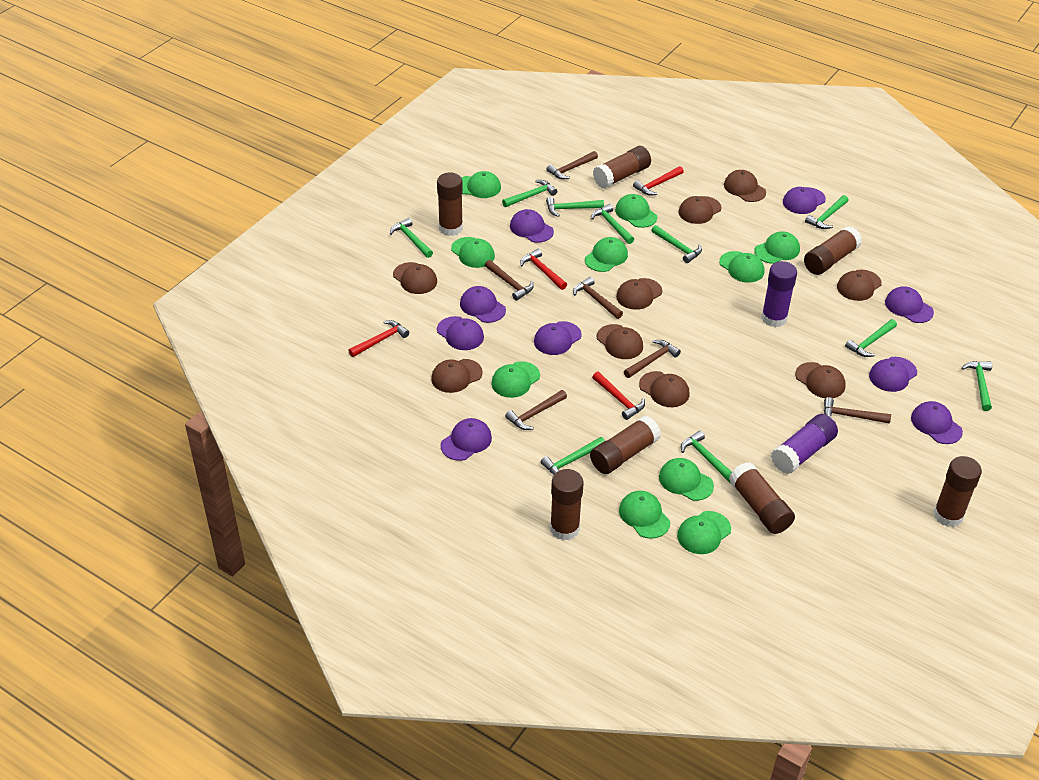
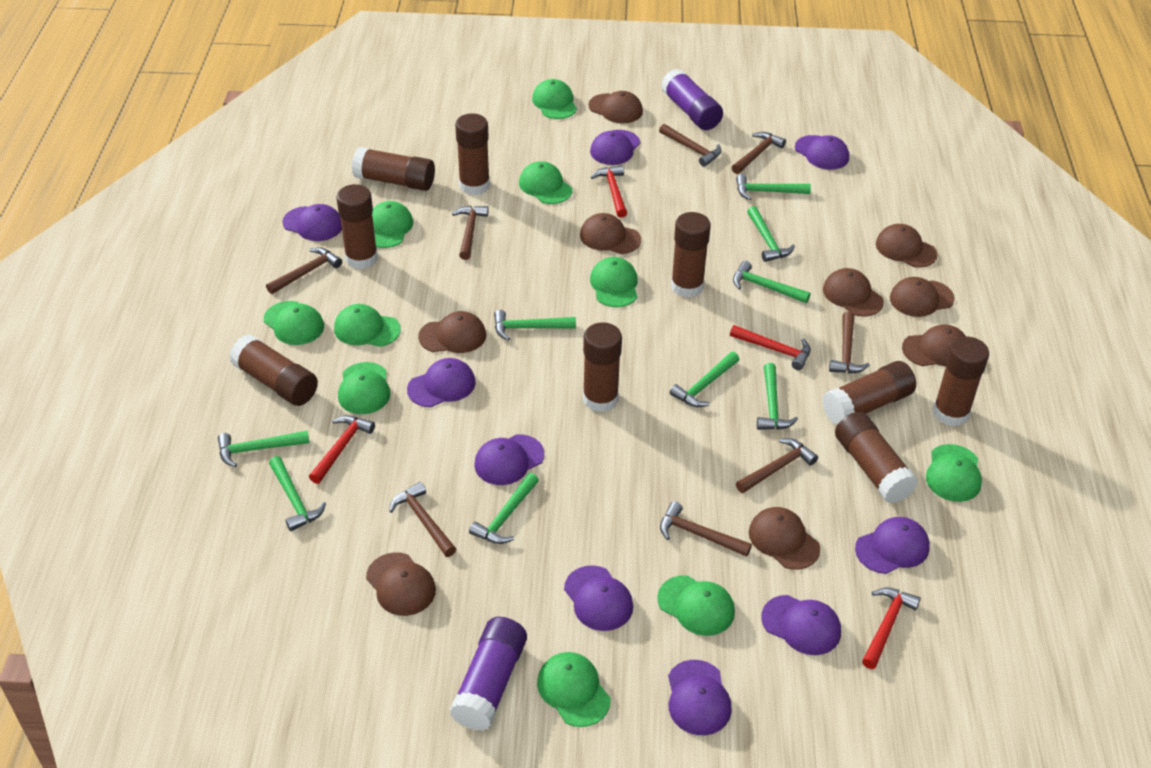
brown glue stick: 7 -> 9
brown hammer: 6 -> 8
green hammer: 10 -> 9

